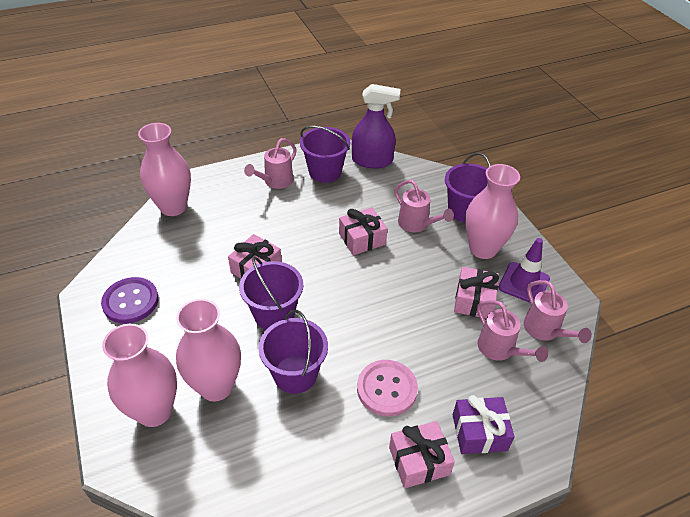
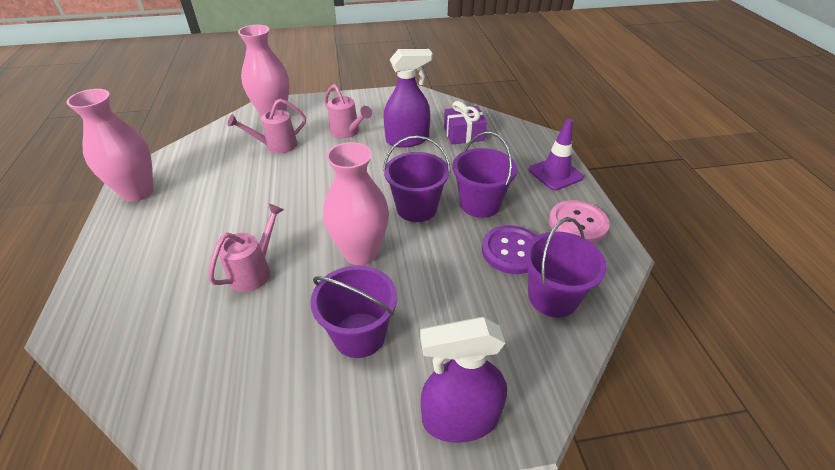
pink gift: 4 -> 0
pink vase: 4 -> 3
pink watering can: 4 -> 3
purple spray bottle: 1 -> 2

